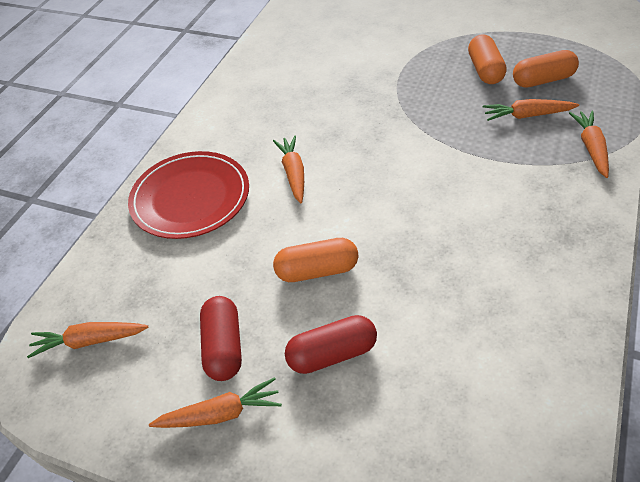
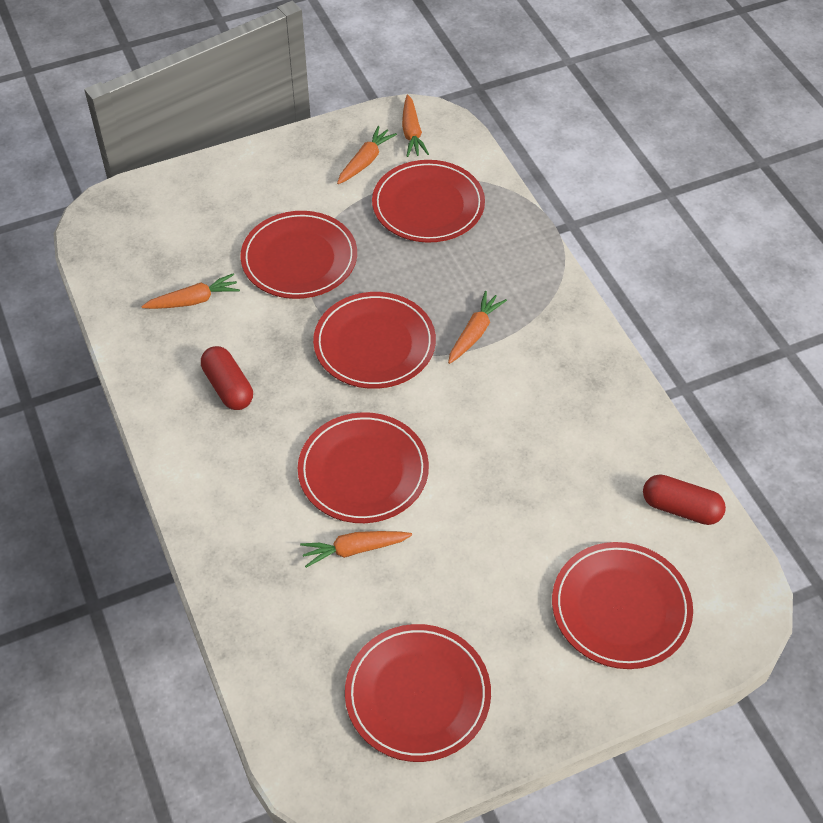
orange capsule: 3 -> 0
red plate: 1 -> 6

